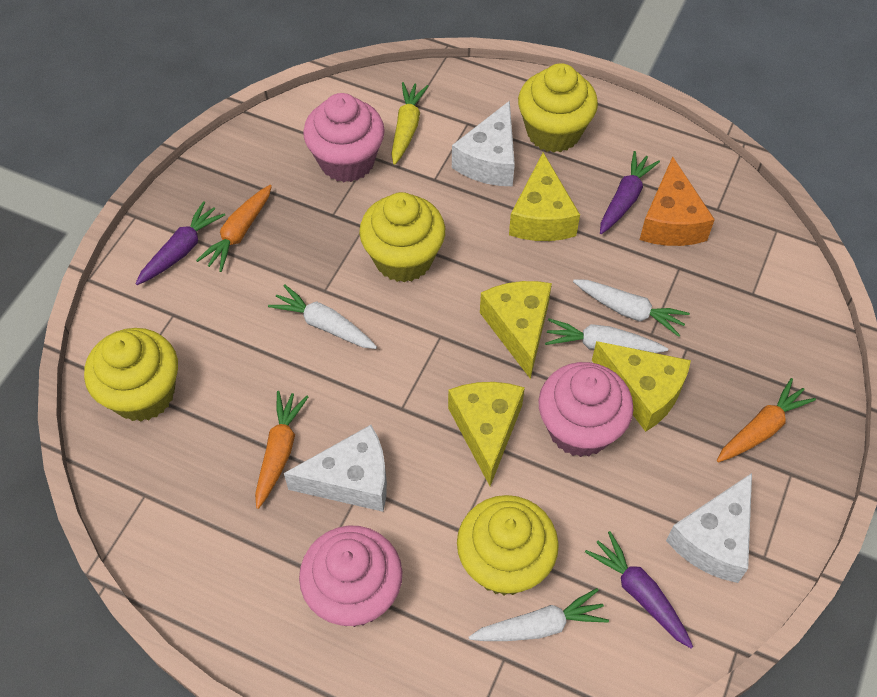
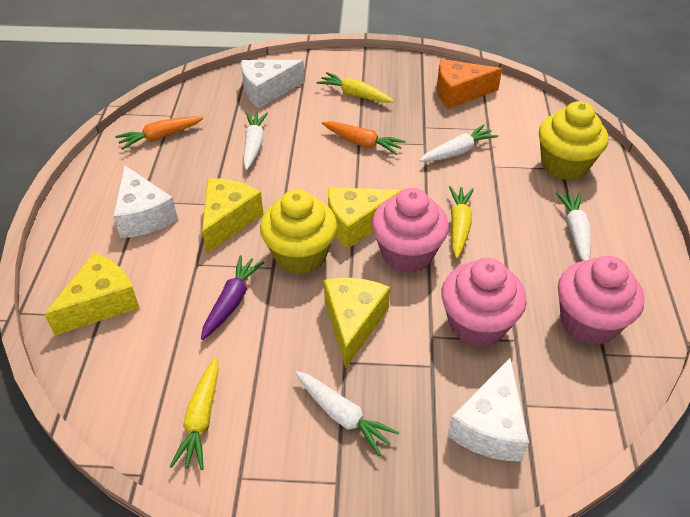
orange carrot: 3 -> 2
purple carrot: 3 -> 1
yellow carrot: 1 -> 3
yellow cupcake: 4 -> 2

